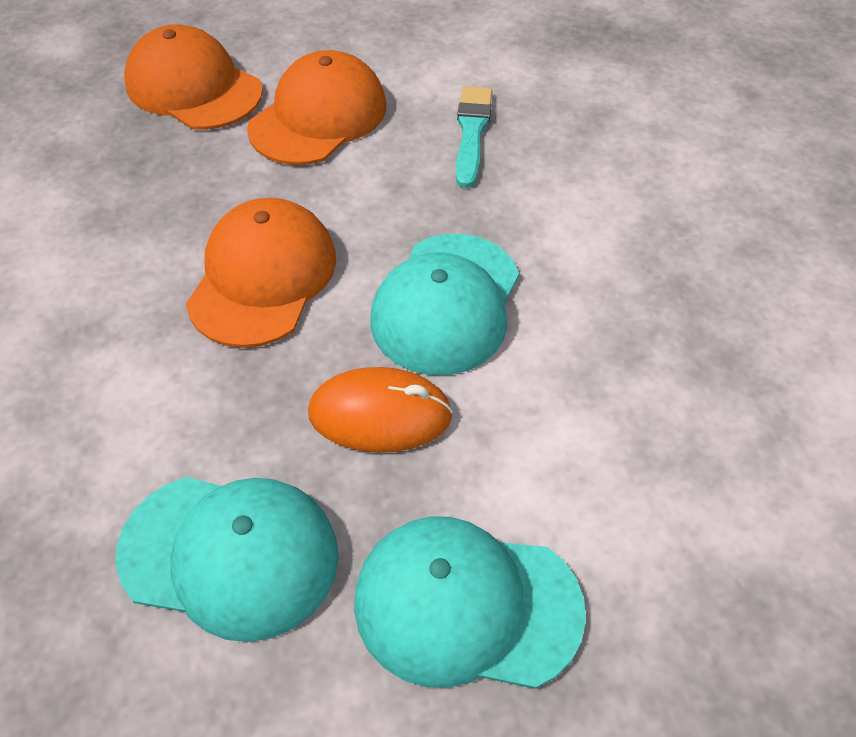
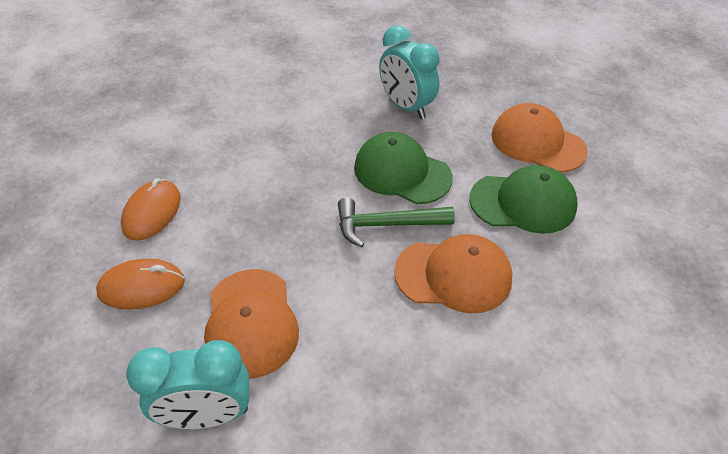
green cap: 0 -> 2
green hammer: 0 -> 1
orange mouse: 1 -> 2
turquoise brush: 1 -> 0
turquoise cap: 3 -> 0
turquoise clock: 0 -> 2

